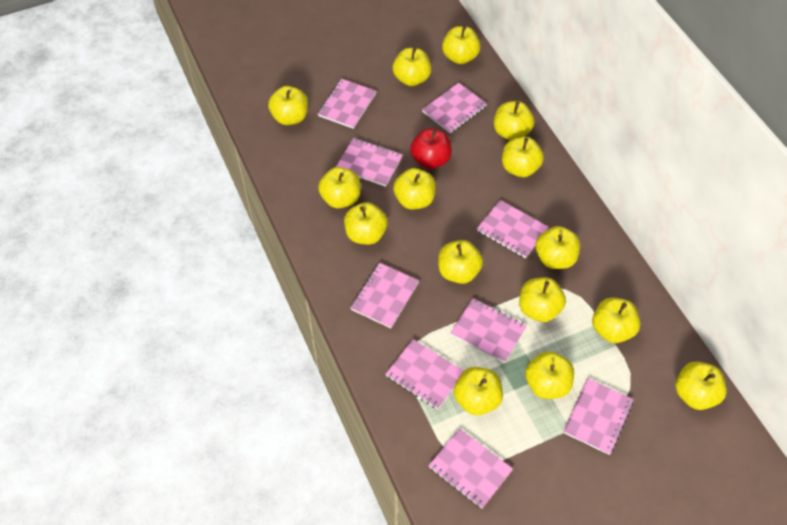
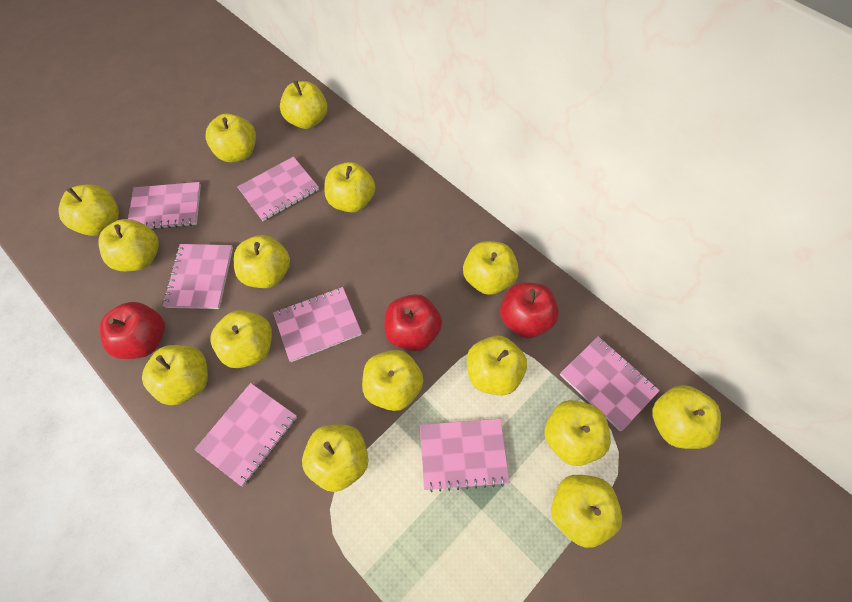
pink notebook: 9 -> 7
red apple: 1 -> 3

